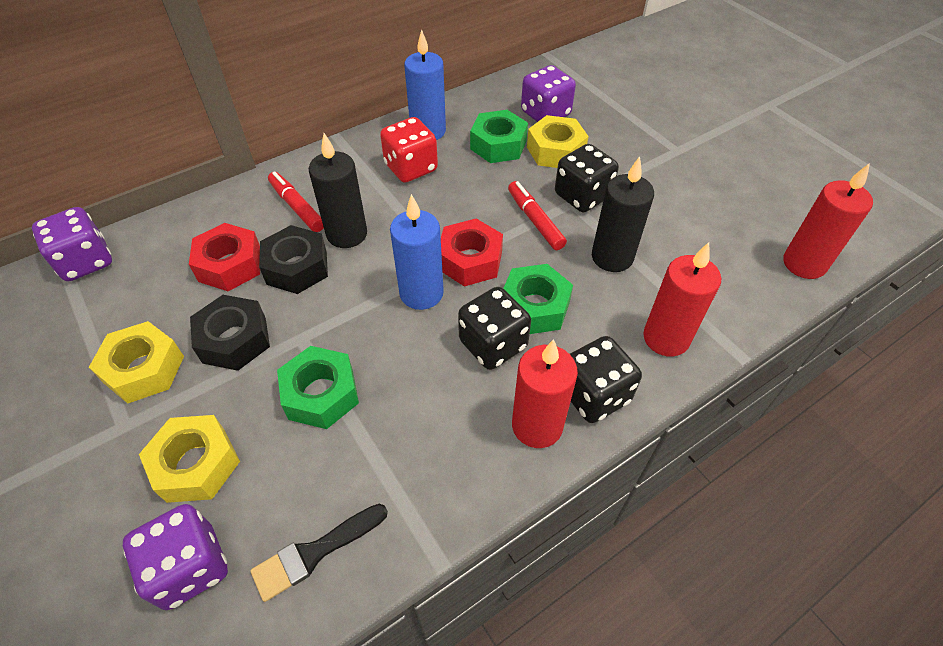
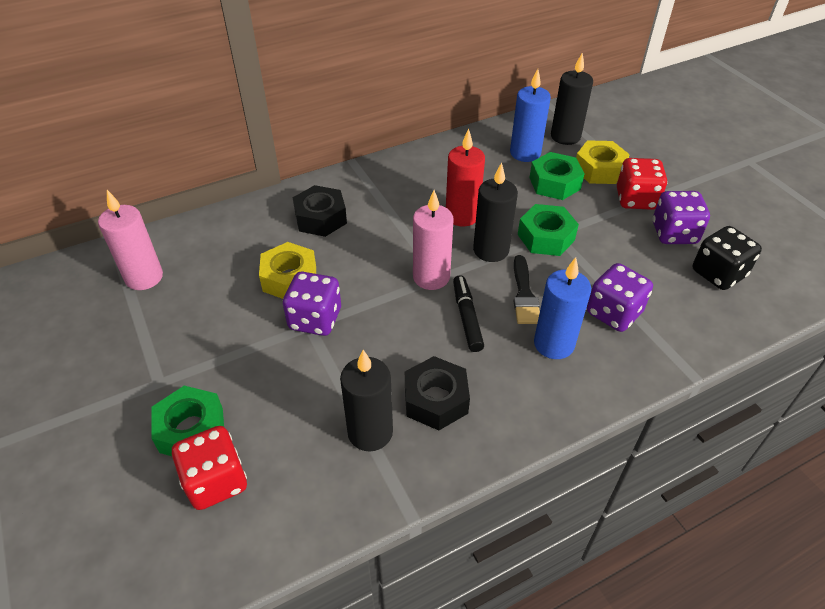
black candle: 2 -> 3
black dice: 3 -> 1
black marker: 0 -> 1
pink candle: 0 -> 2
red candle: 3 -> 1
red dice: 1 -> 2
red marker: 2 -> 0
red nut: 2 -> 0
yellow nut: 3 -> 2

